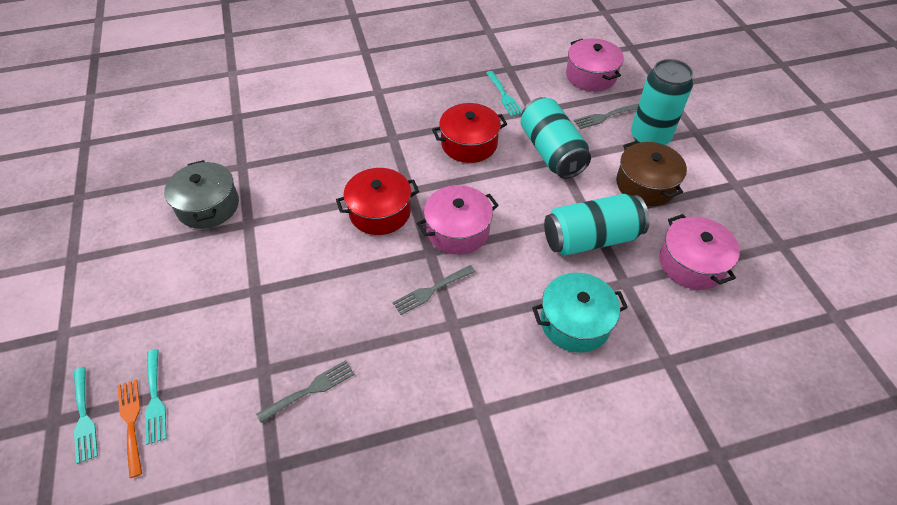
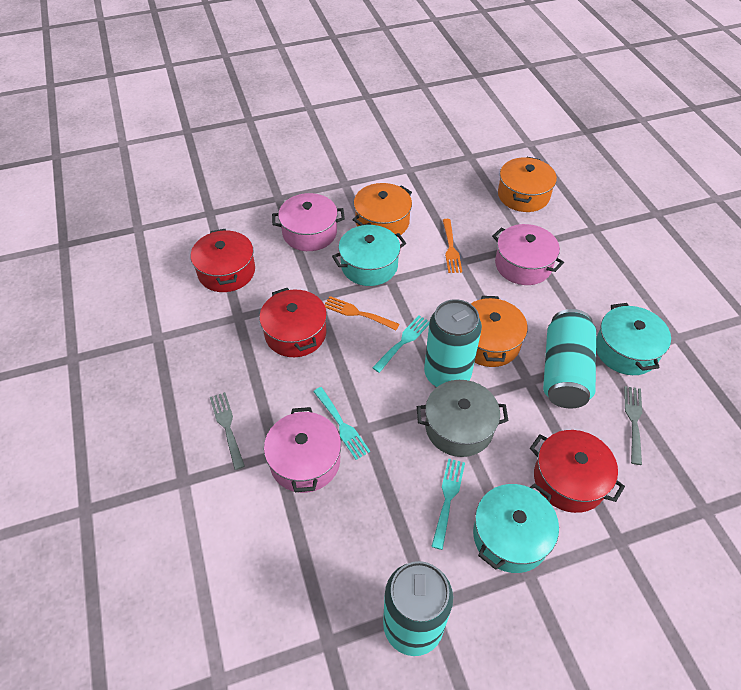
brown pot: 1 -> 0
grey fork: 3 -> 2
orange fork: 1 -> 2
orange pot: 0 -> 3
red pot: 2 -> 3
turquoise pot: 1 -> 3

